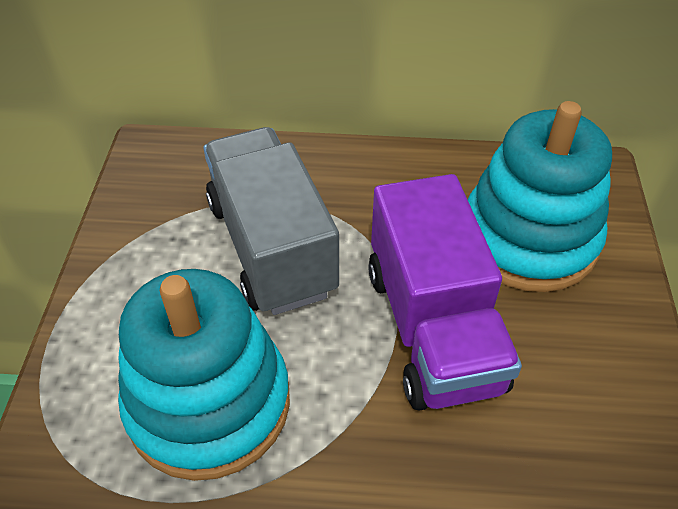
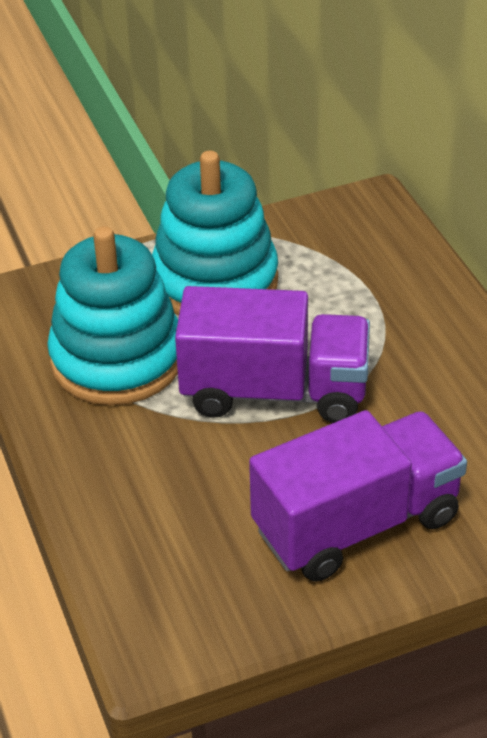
grey truck: 1 -> 0
purple truck: 1 -> 2

